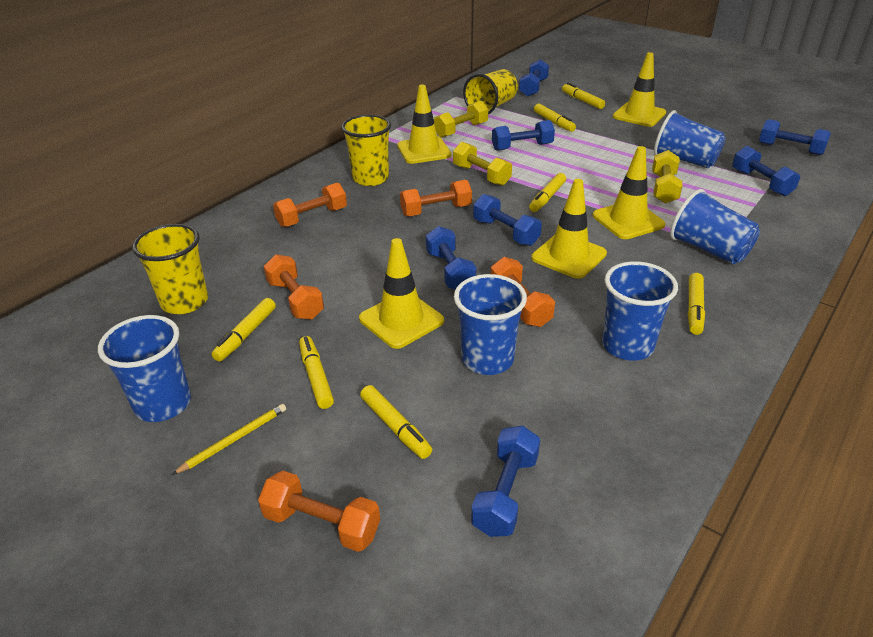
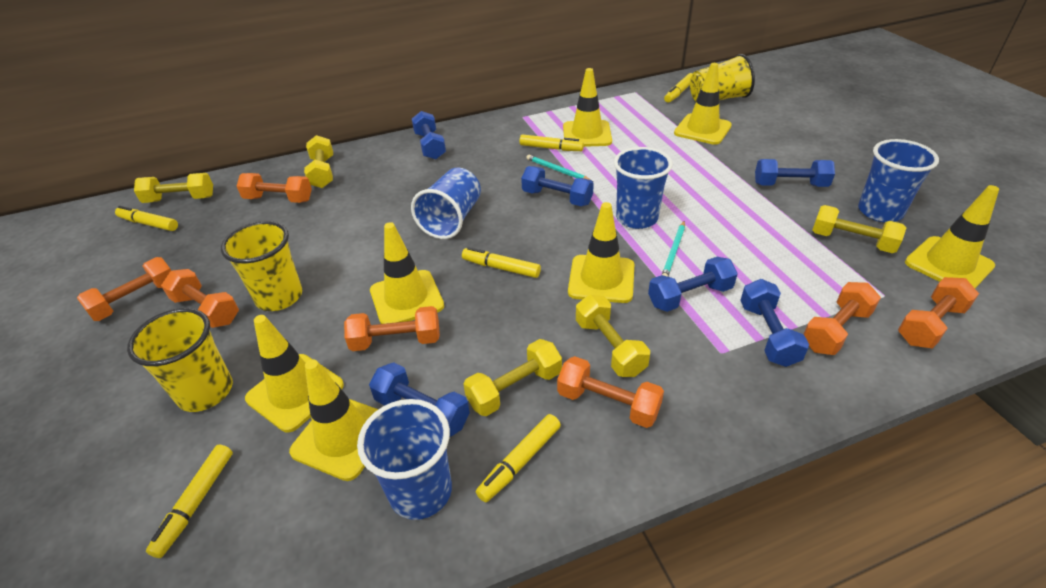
blue cup: 5 -> 4
blue dumbbell: 7 -> 6
orange dumbbell: 5 -> 7
turquoise pencil: 0 -> 2
yellow dumbbell: 3 -> 5
yellow marker: 7 -> 6
yellow pencil: 1 -> 0
yellow traffic cone: 5 -> 7

